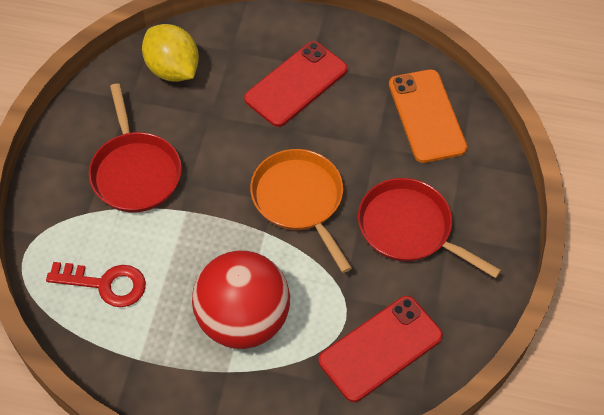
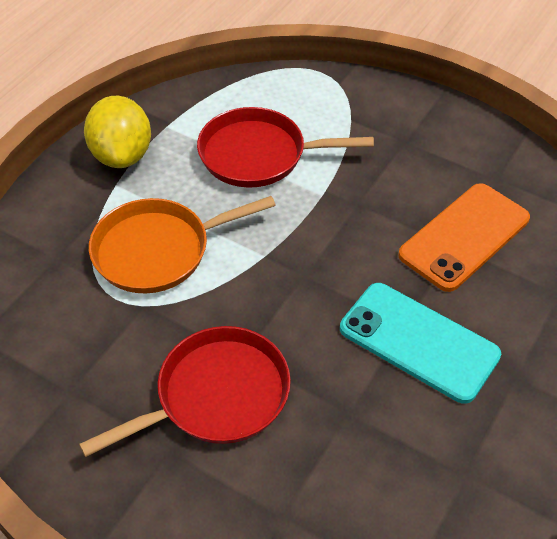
red ball: 1 -> 0
red key: 1 -> 0
red phone: 2 -> 0
turquoise phone: 0 -> 1

